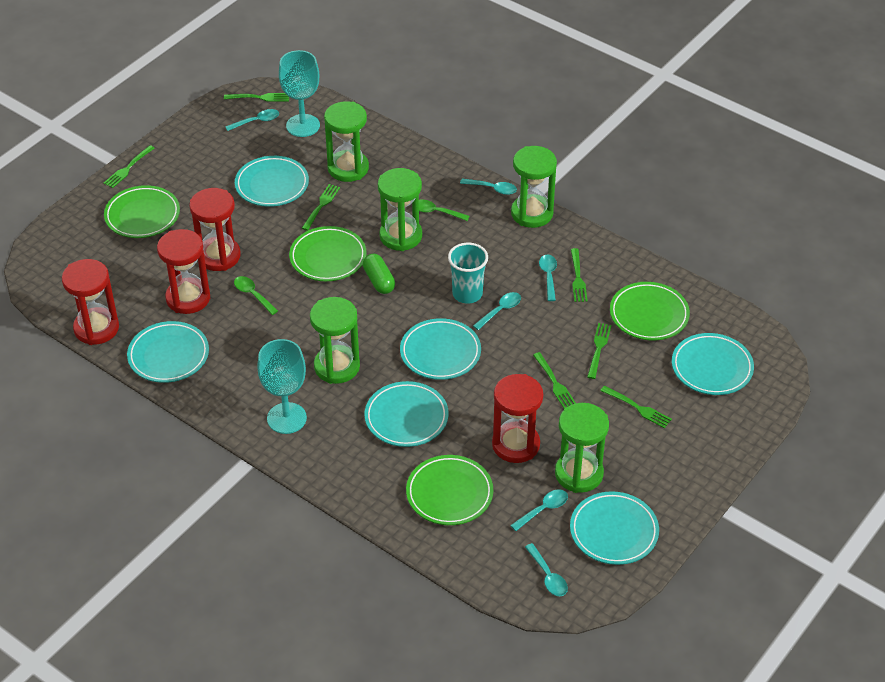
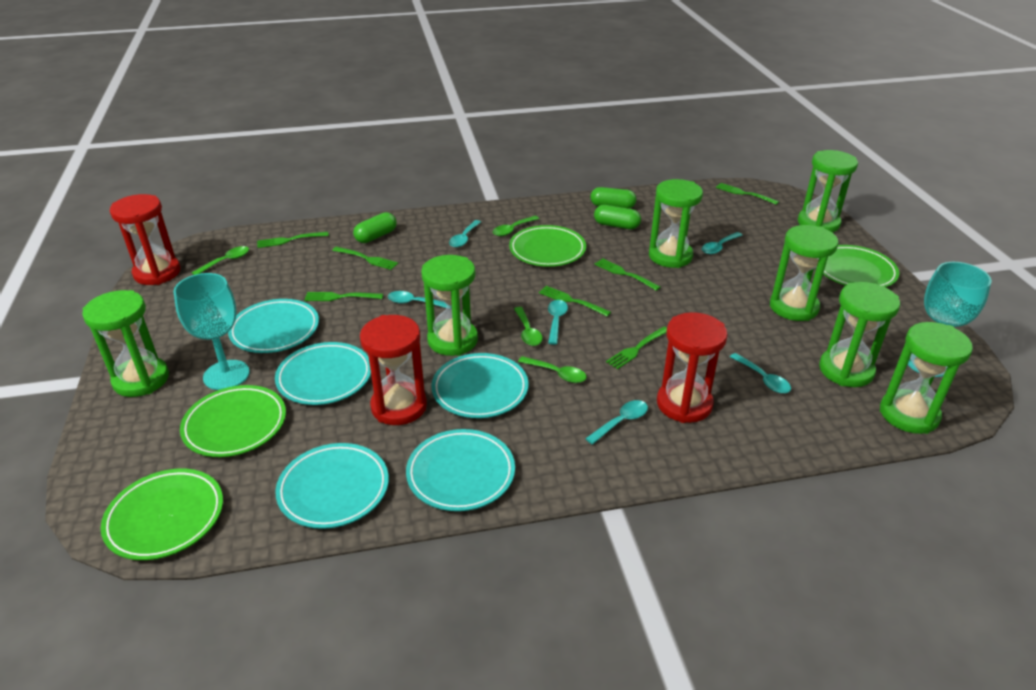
green capsule: 1 -> 3
green hourglass: 5 -> 7
green spoon: 2 -> 4
red hourglass: 4 -> 3
turquoise cup: 1 -> 0
turquoise plate: 6 -> 5

